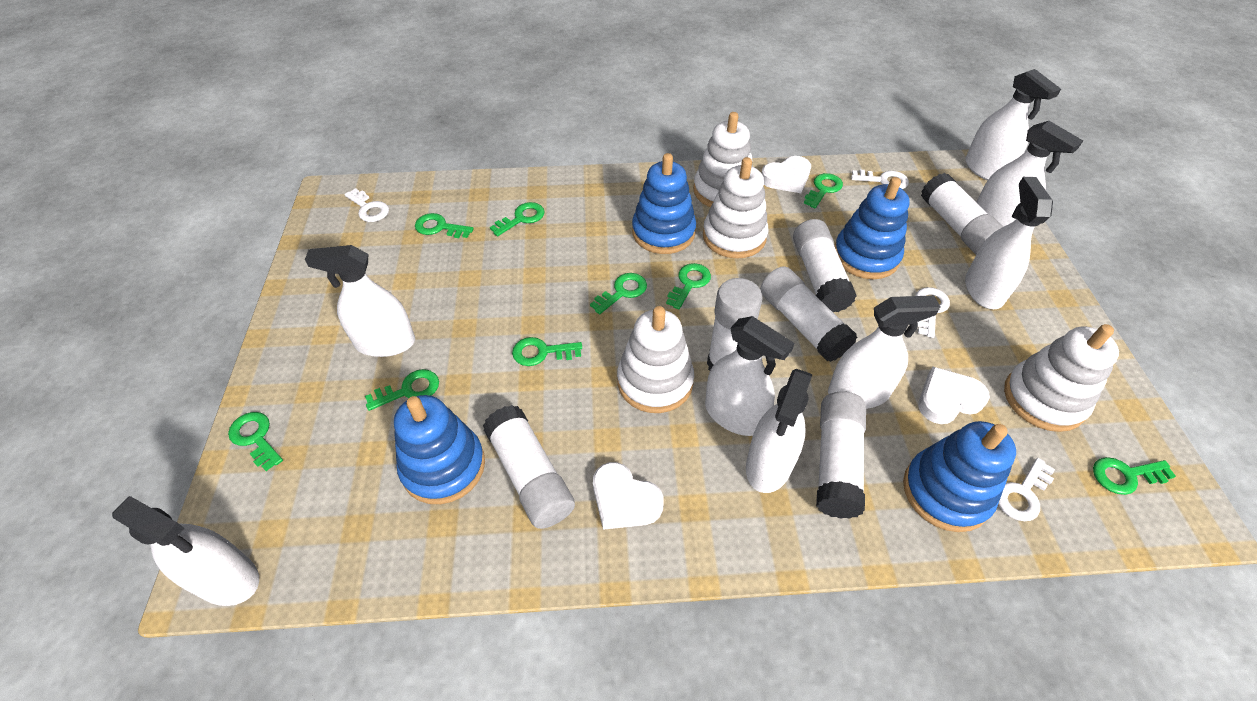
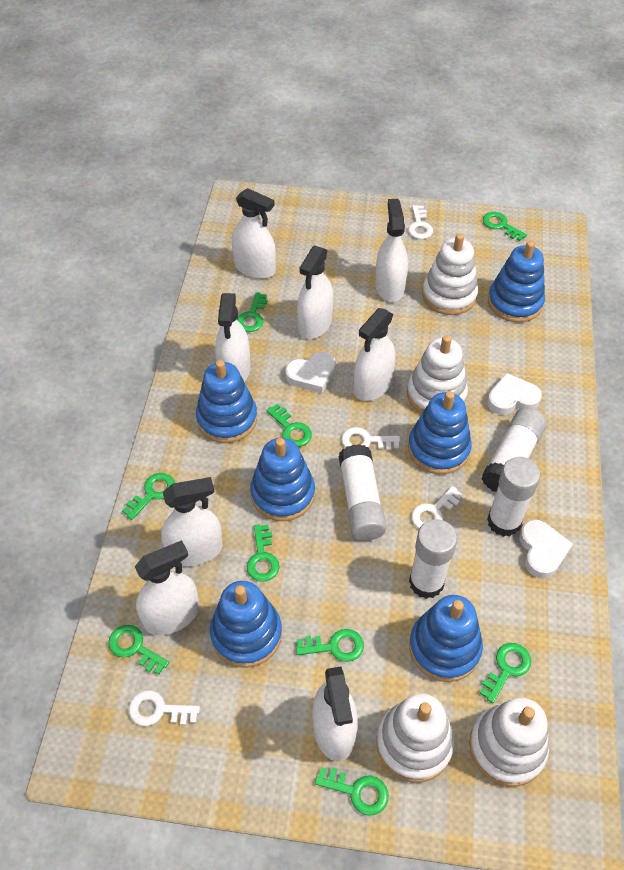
blue stacking toy: 4 -> 6
white glue stick: 6 -> 4

